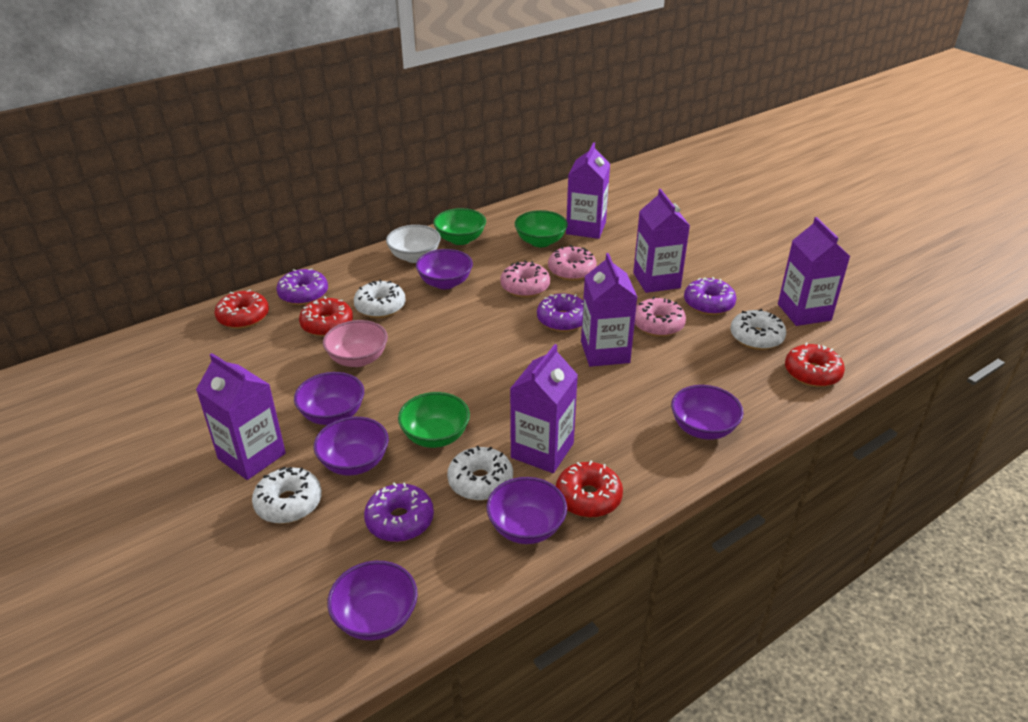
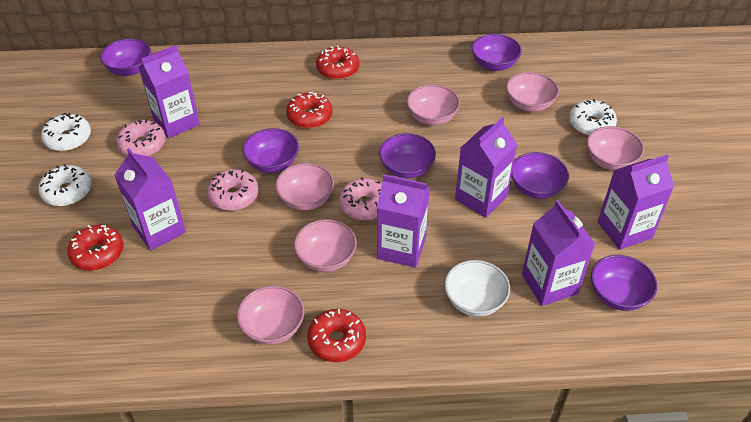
green bowl: 3 -> 0
pink bowl: 1 -> 6
purple donut: 4 -> 0
white donut: 4 -> 3

